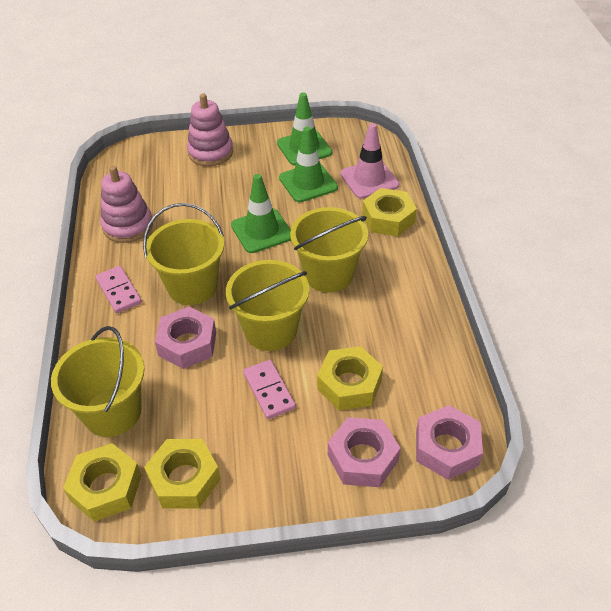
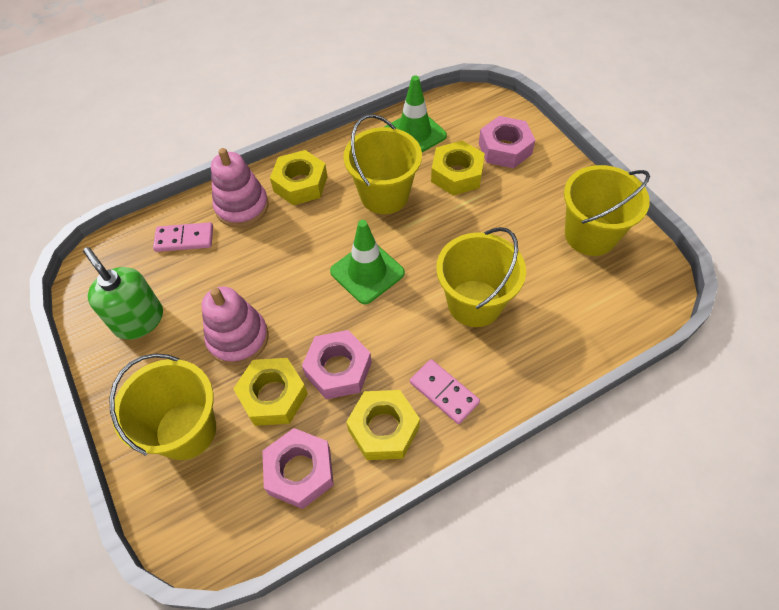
green soap dispenser: 0 -> 1
green traffic cone: 3 -> 2
pink traffic cone: 1 -> 0

